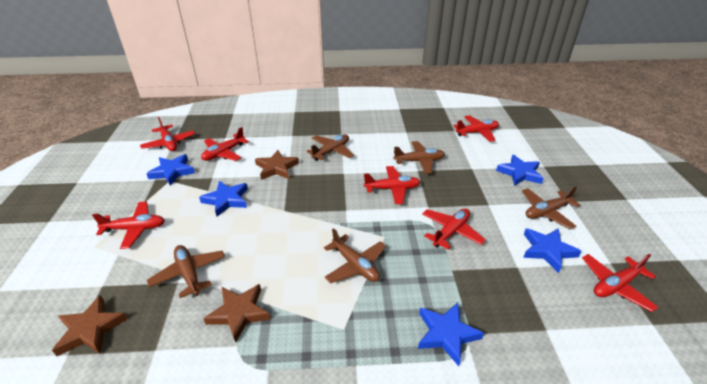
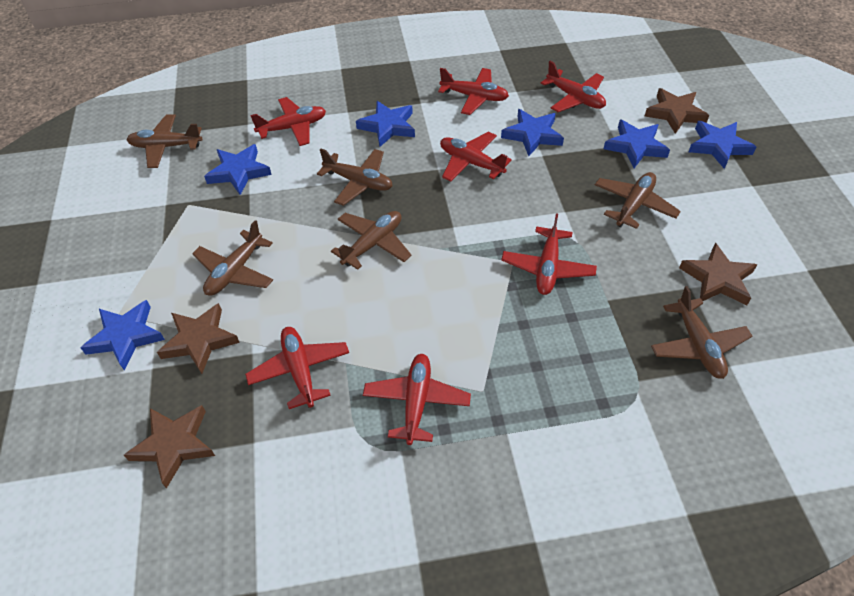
blue star: 5 -> 6
brown plane: 5 -> 6
brown star: 3 -> 4

